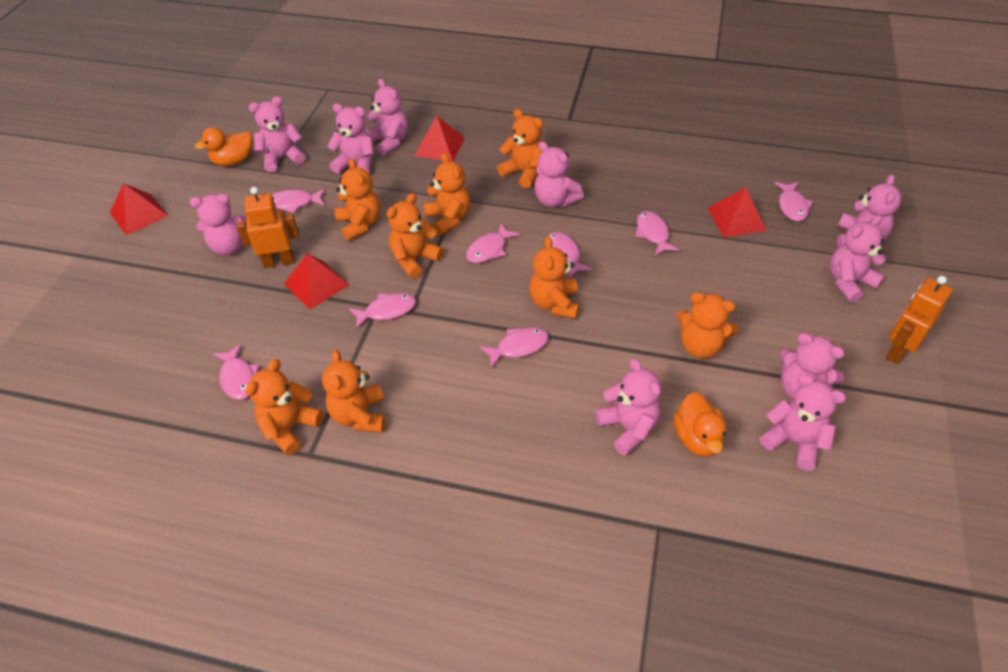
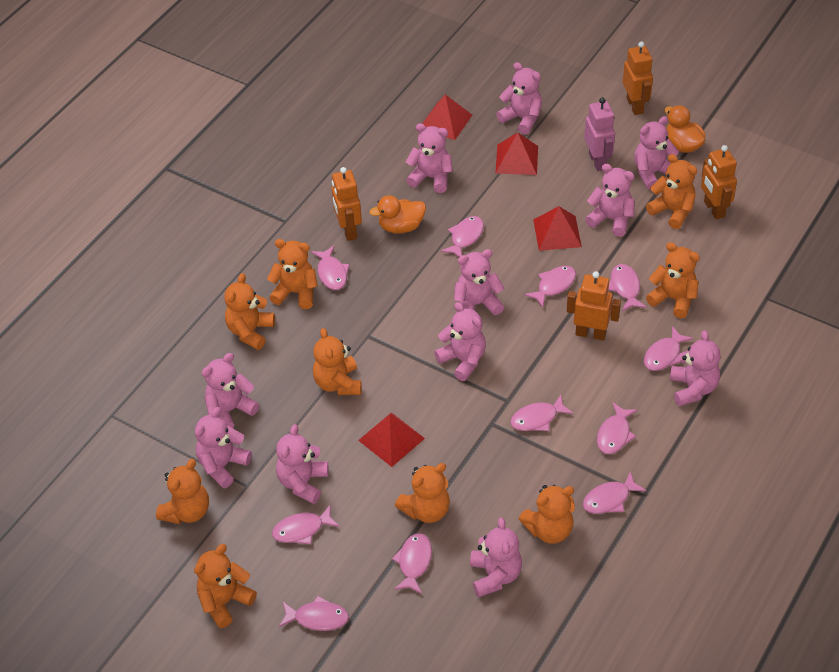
orange robot: 2 -> 4
orange teddy bear: 8 -> 9
pink fish: 8 -> 11
pink robot: 0 -> 1
pink teddy bear: 10 -> 11

